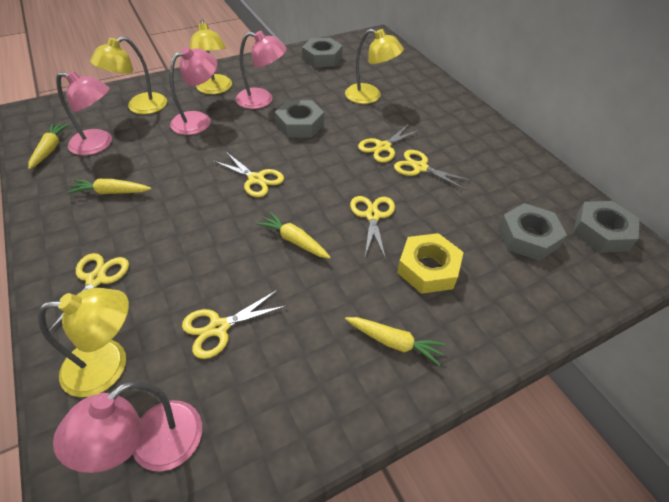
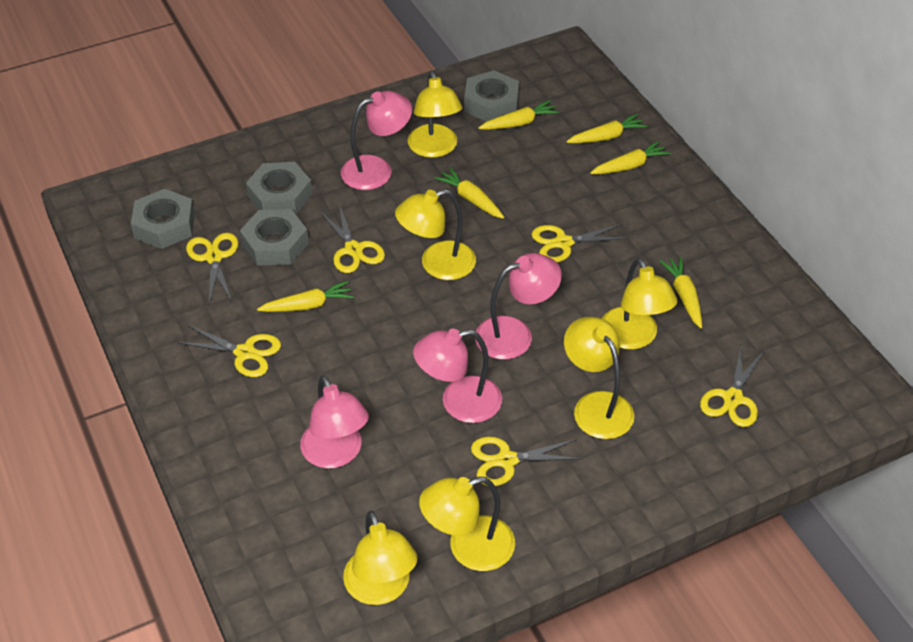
yellow carrot: 4 -> 6
yellow lamp: 4 -> 6
yellow nut: 1 -> 0

